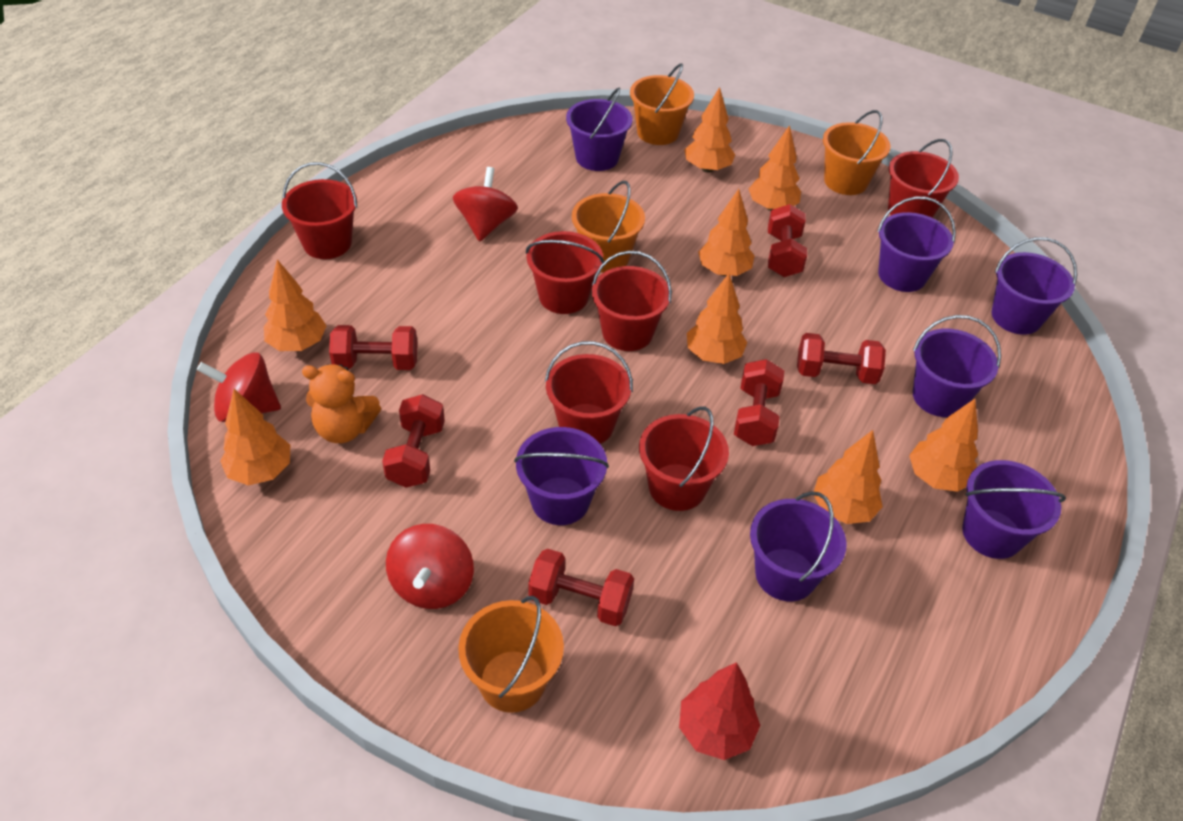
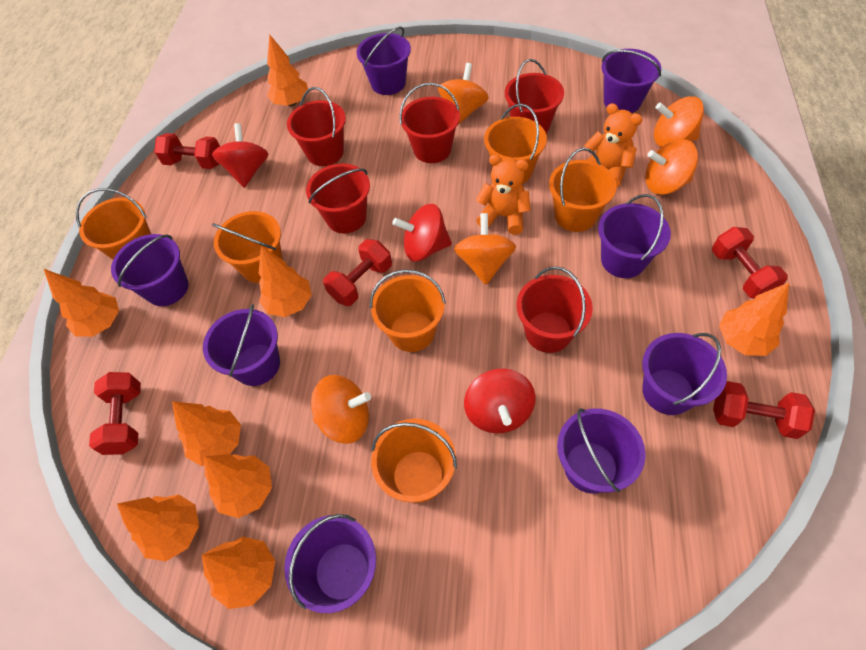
orange bucket: 4 -> 6
orange spinning top: 0 -> 5
orange teddy bear: 1 -> 2
purple bucket: 7 -> 8
red bucket: 6 -> 5
red dumbbell: 6 -> 5
red tree: 1 -> 0

